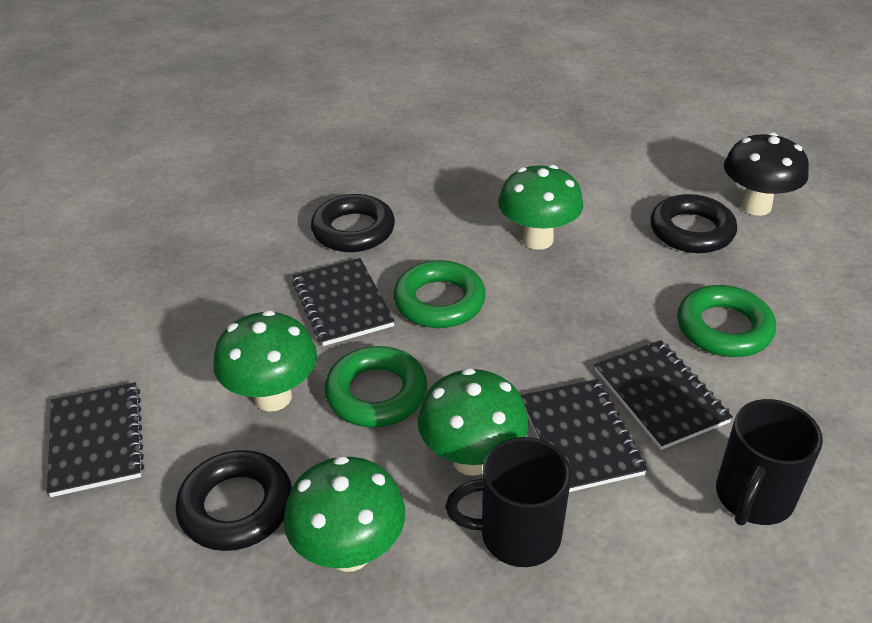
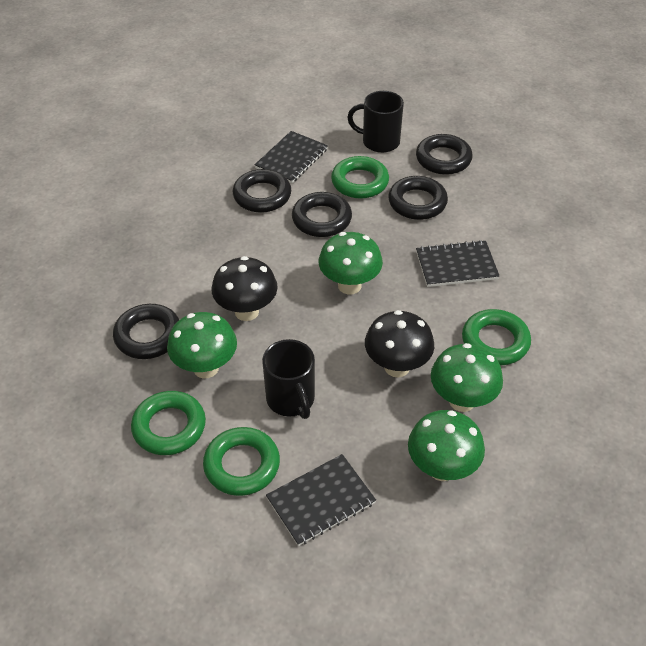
black mushroom: 1 -> 2
black notebook: 4 -> 3
black ring: 3 -> 5
green ring: 3 -> 4

